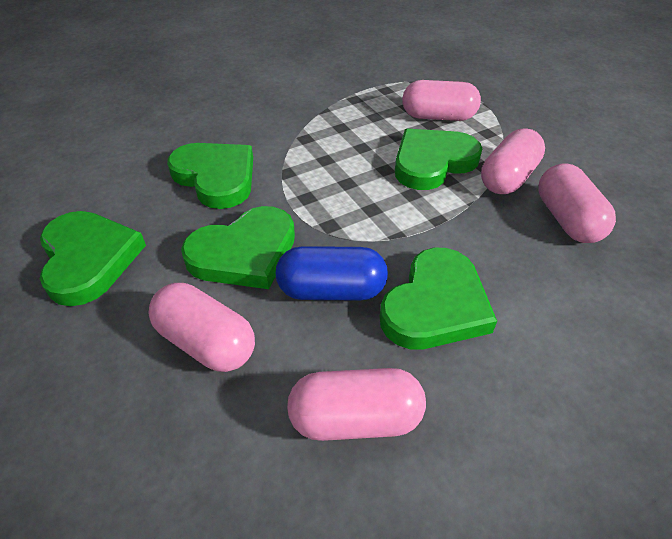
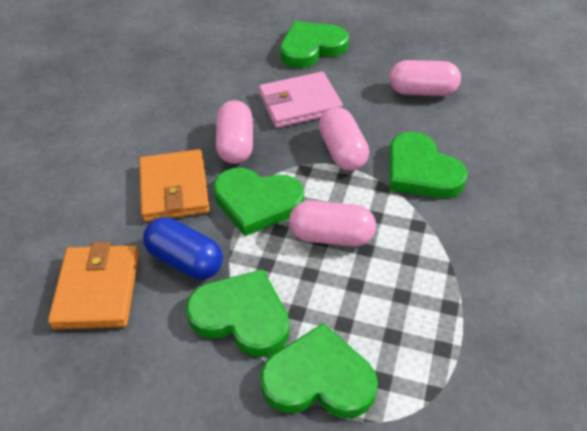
orange wallet: 0 -> 2
pink capsule: 5 -> 4
pink wallet: 0 -> 1

